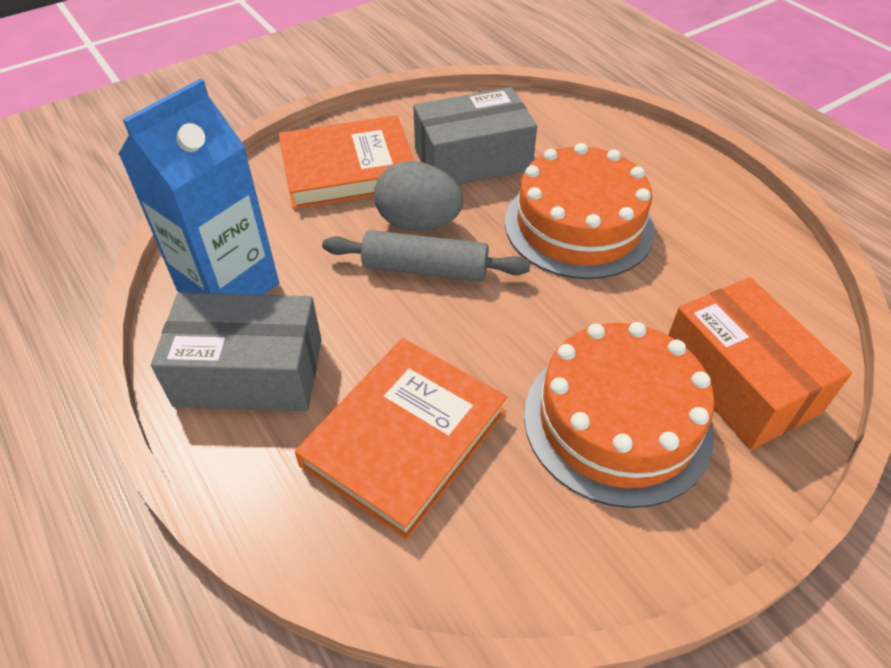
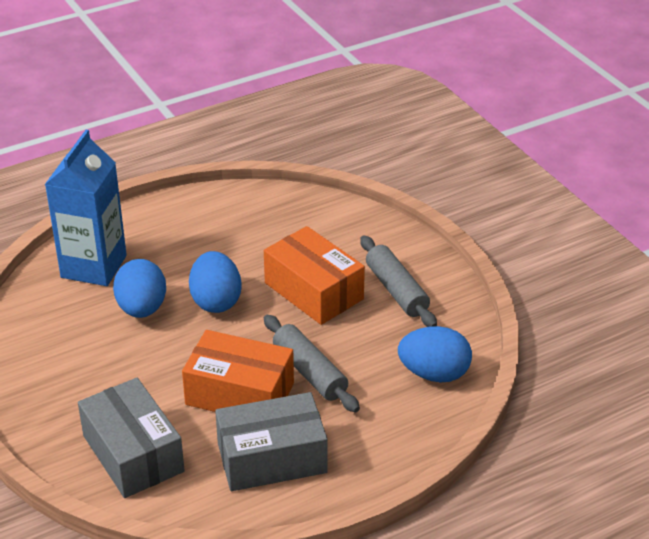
blue egg: 0 -> 3
grey egg: 1 -> 0
grey rolling pin: 1 -> 2
orange book: 2 -> 0
orange box: 1 -> 2
orange cake: 2 -> 0

